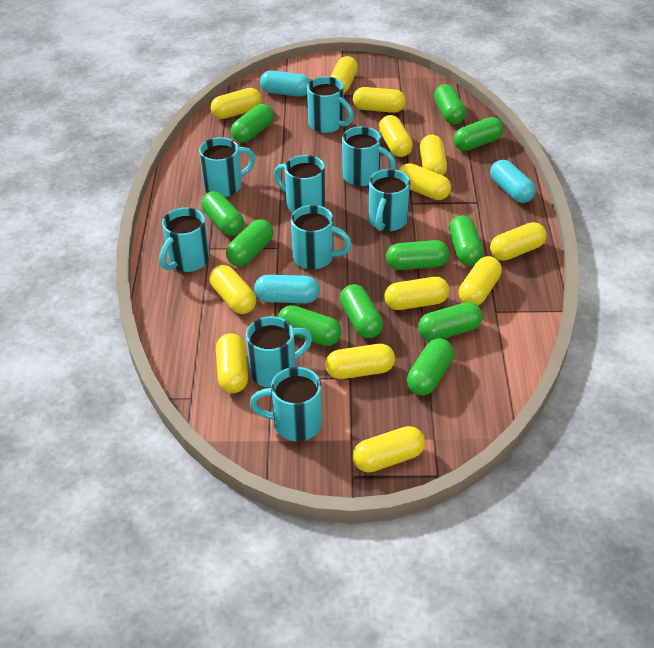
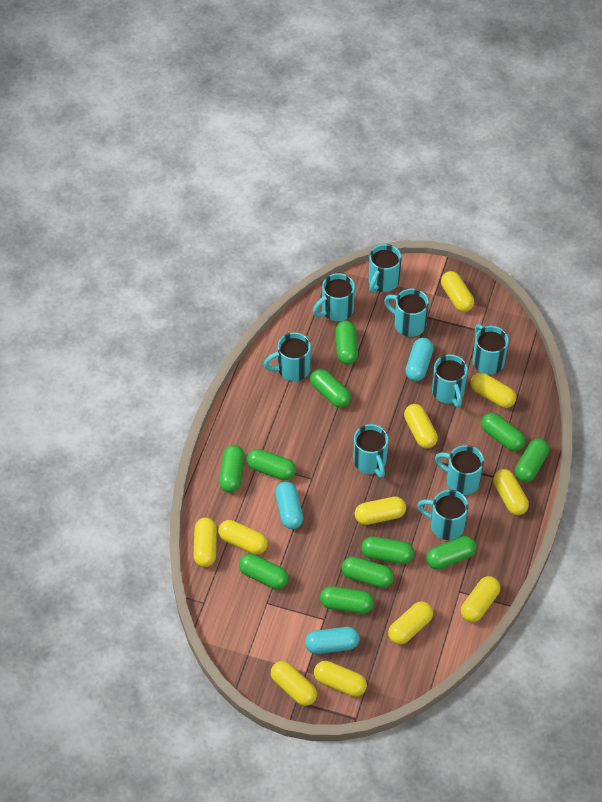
yellow capsule: 13 -> 11

